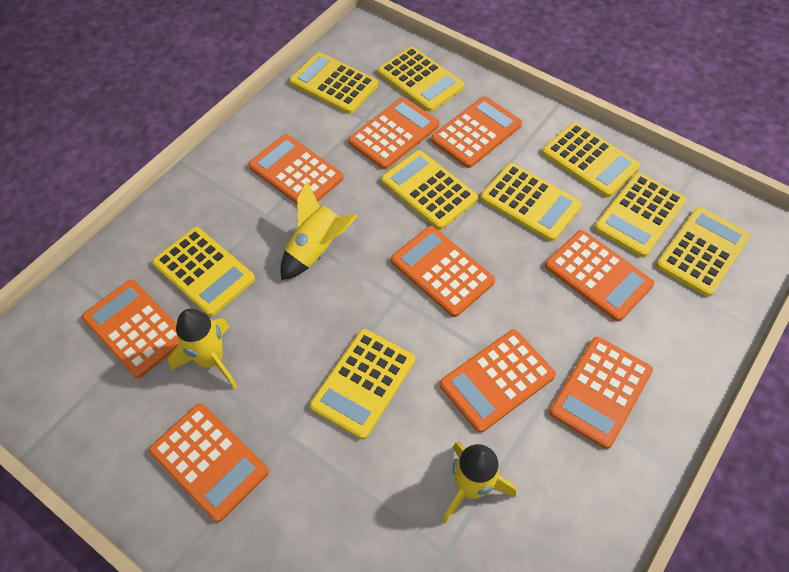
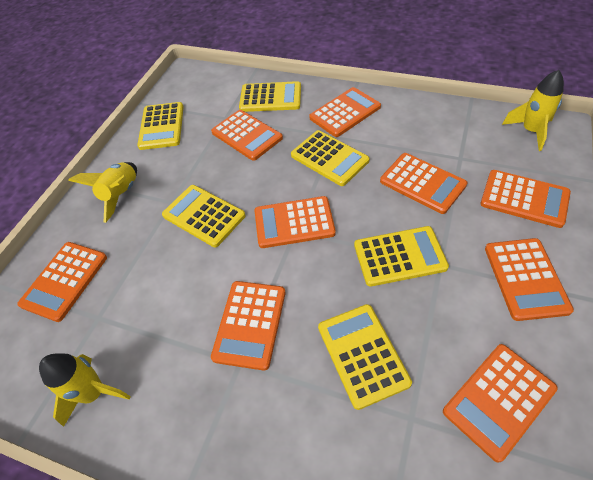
yellow calculator: 9 -> 6

